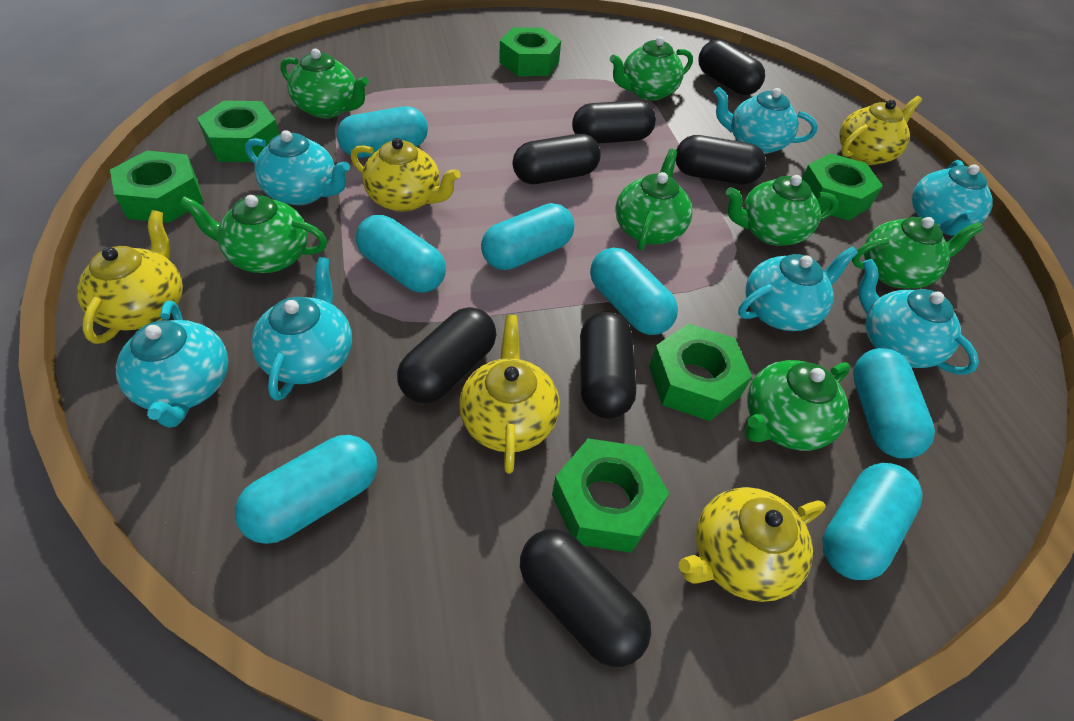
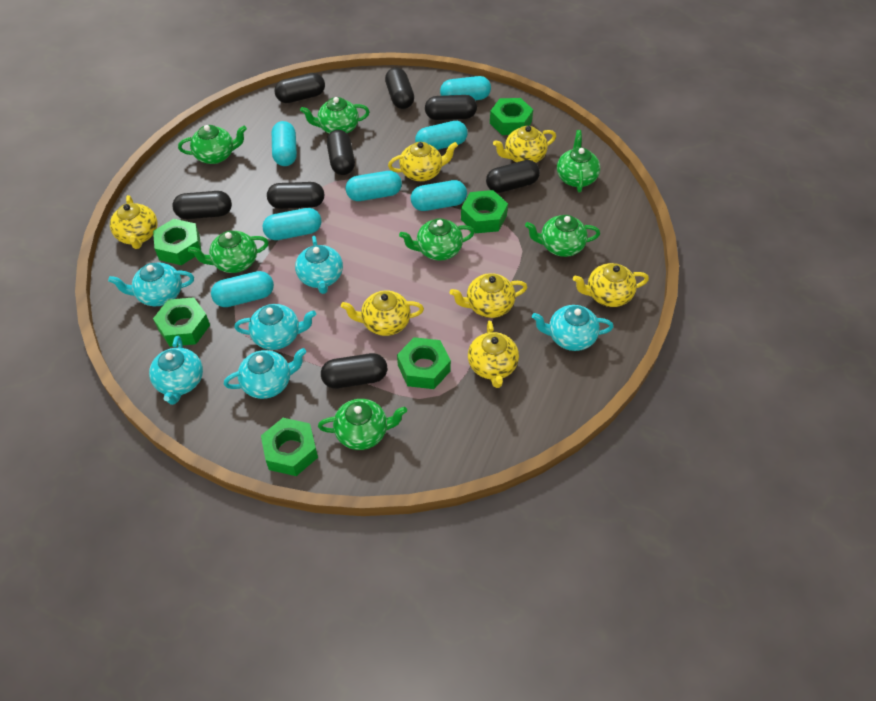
black capsule: 7 -> 8
turquoise teapot: 7 -> 6
yellow teapot: 5 -> 7

